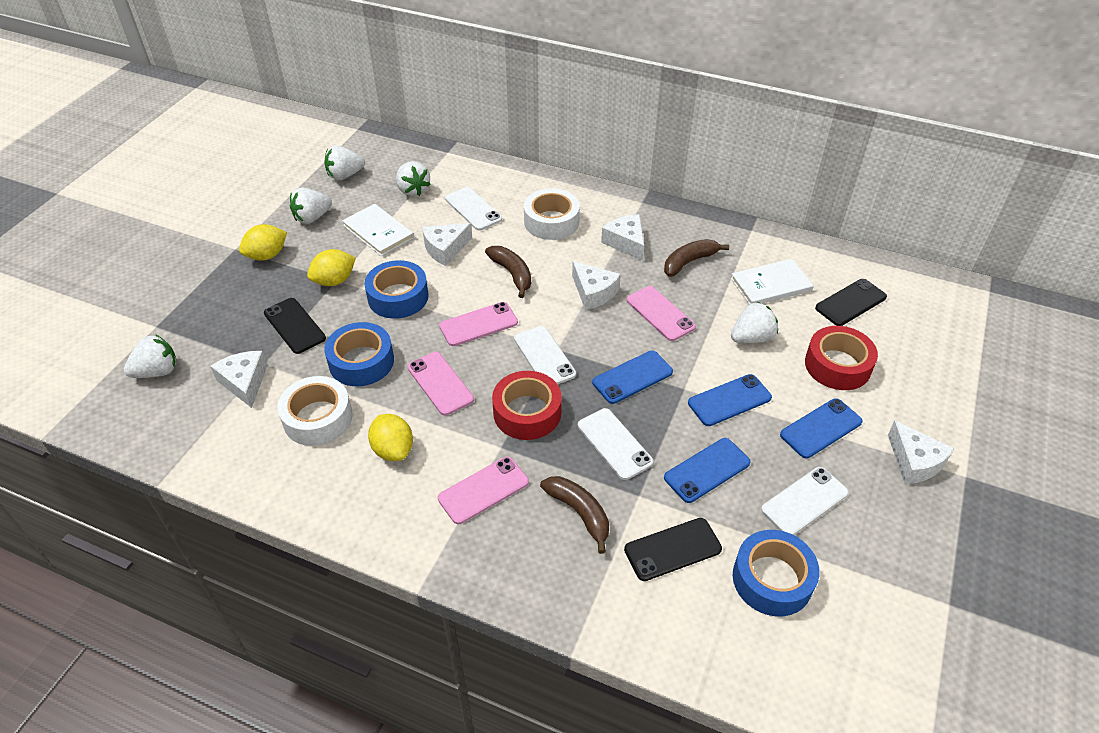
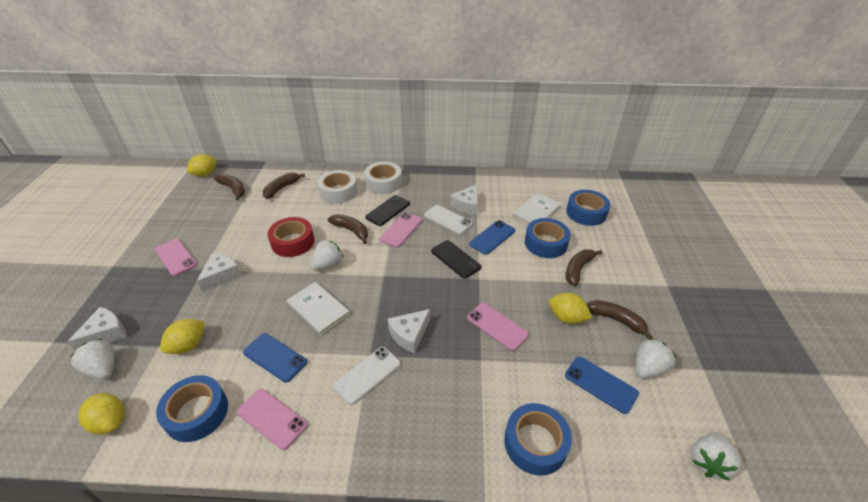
black phone: 3 -> 2
blue phone: 4 -> 3
blue tape: 3 -> 4
brown banana: 3 -> 5
red tape: 2 -> 1
white cheese: 5 -> 4
white phone: 4 -> 2
white strawberry: 5 -> 4
yellow lemon: 3 -> 4

